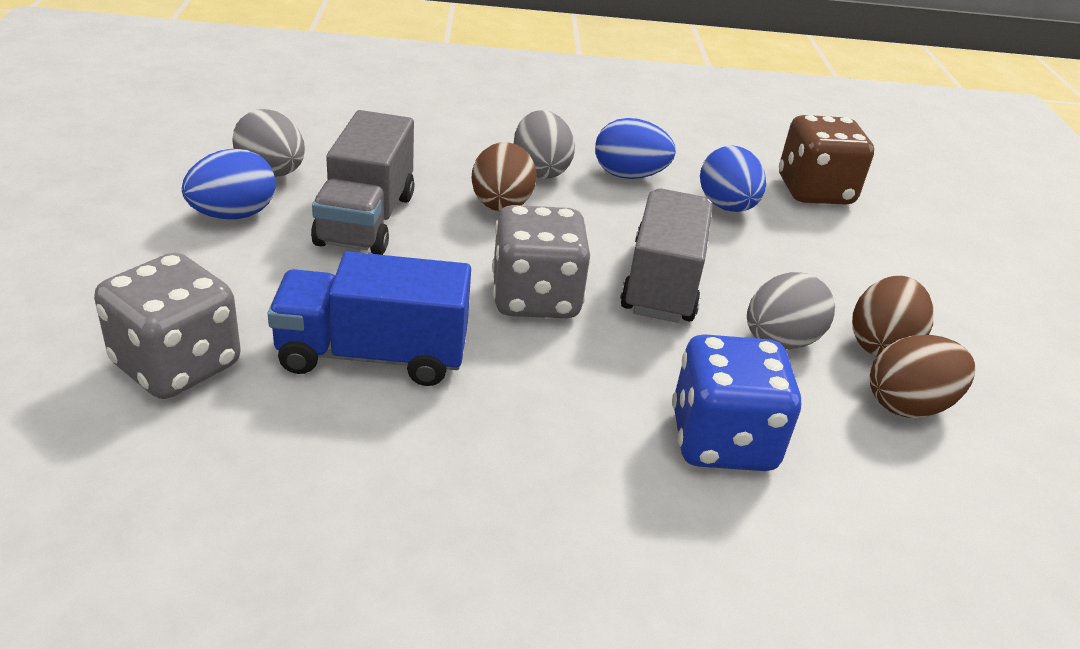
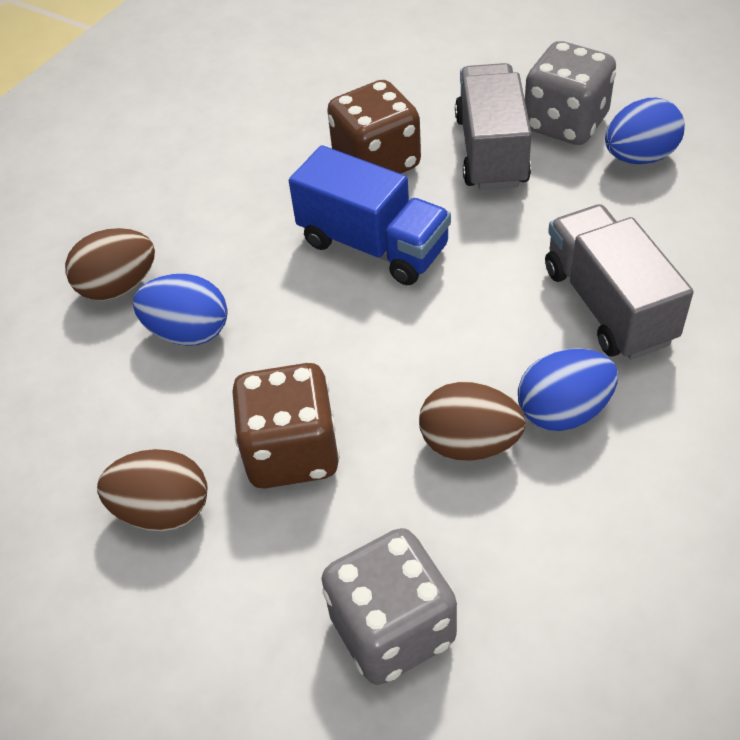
blue dice: 1 -> 0
brown dice: 1 -> 2
grey egg: 3 -> 0

